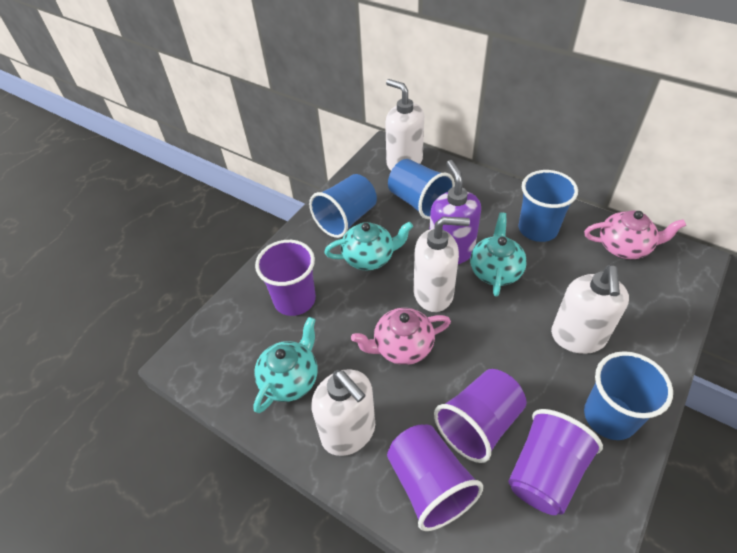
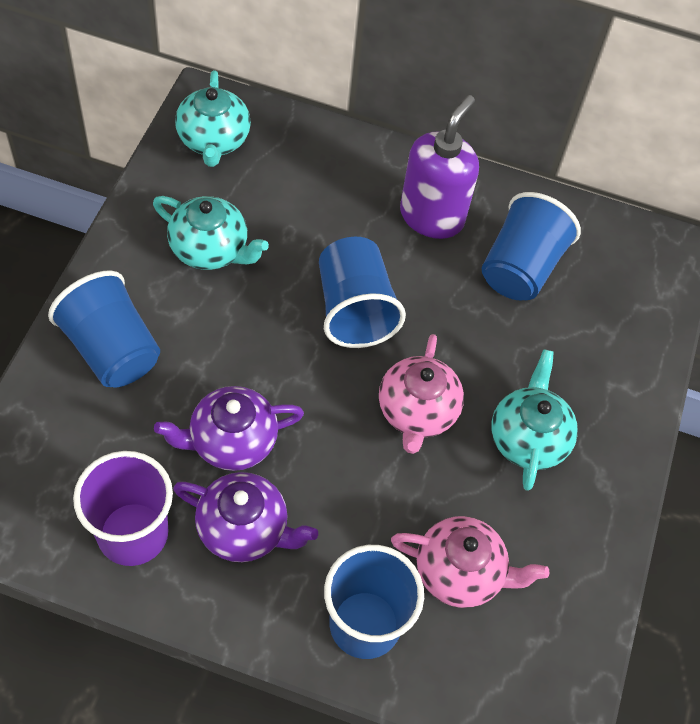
purple cup: 4 -> 1
purple teapot: 0 -> 2
white soap dispenser: 4 -> 0

